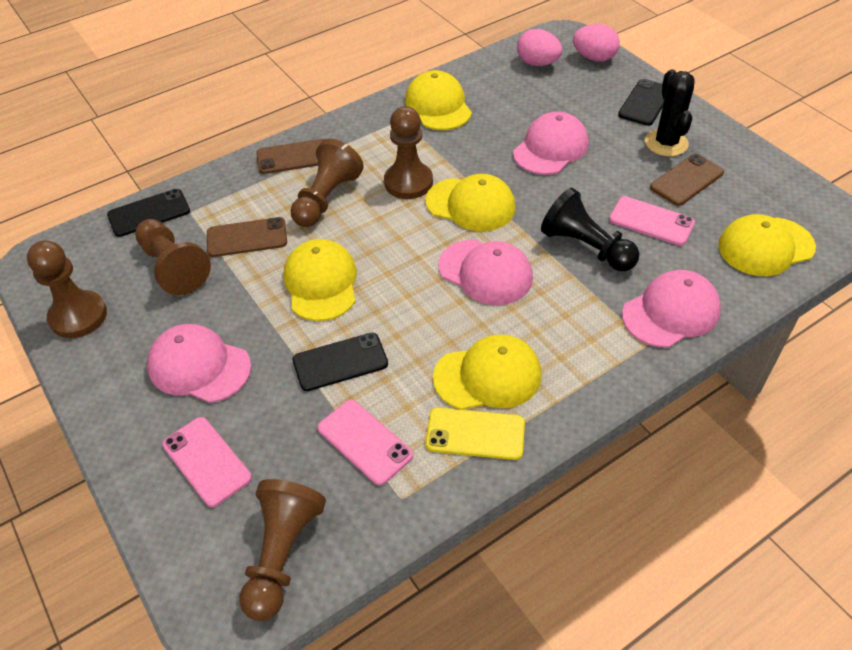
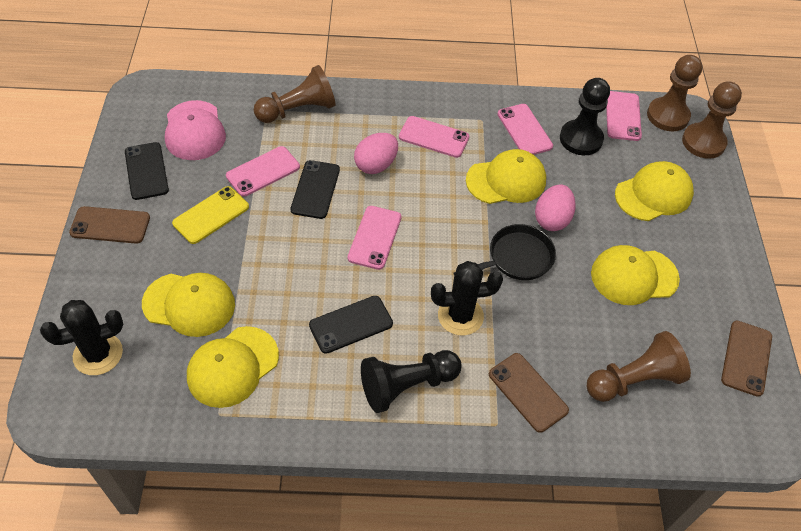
black cactus: 1 -> 2
black pan: 0 -> 1
black pawn: 1 -> 2
brown pawn: 5 -> 4
pink cap: 4 -> 1
pink phone: 3 -> 5

